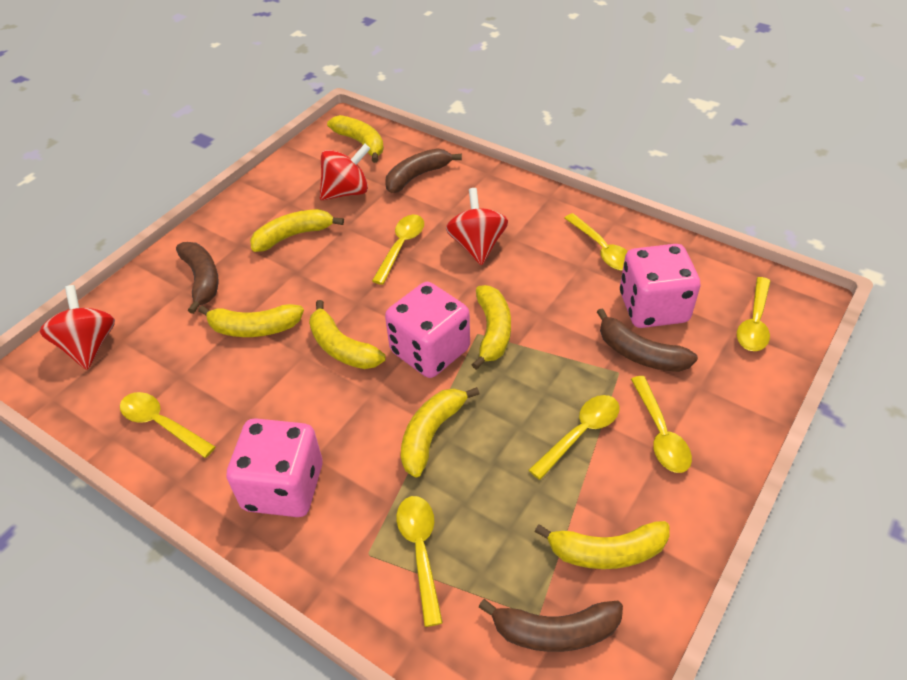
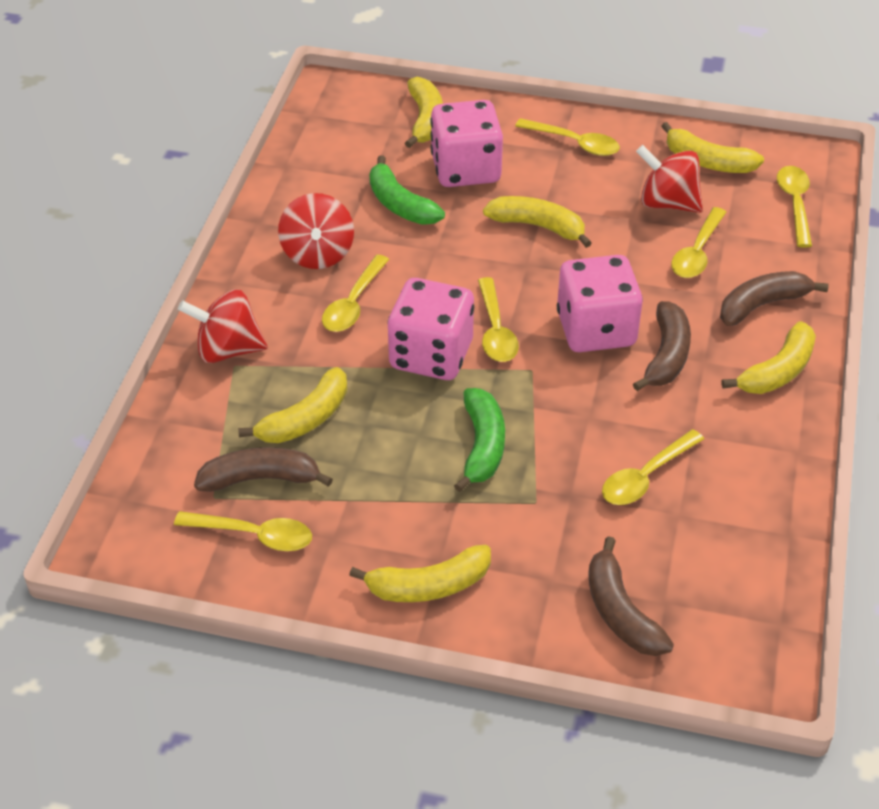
green banana: 0 -> 2
yellow banana: 7 -> 6

